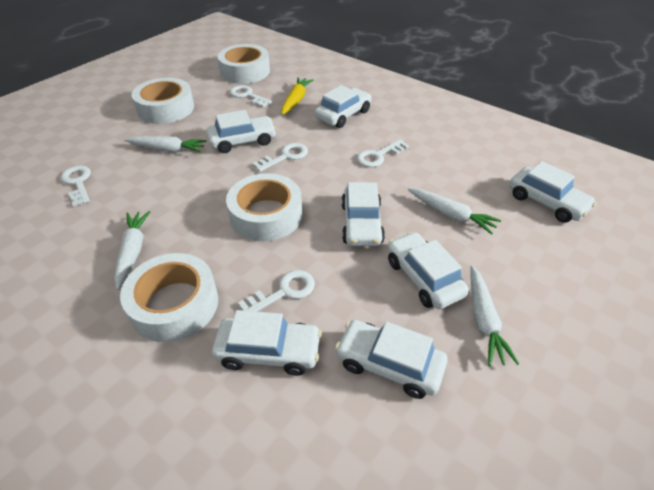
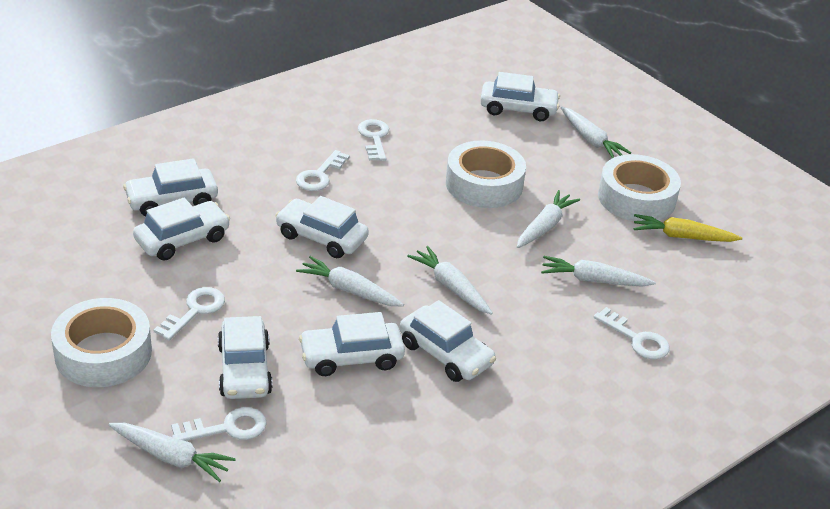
white carrot: 4 -> 6
white tape: 4 -> 3

